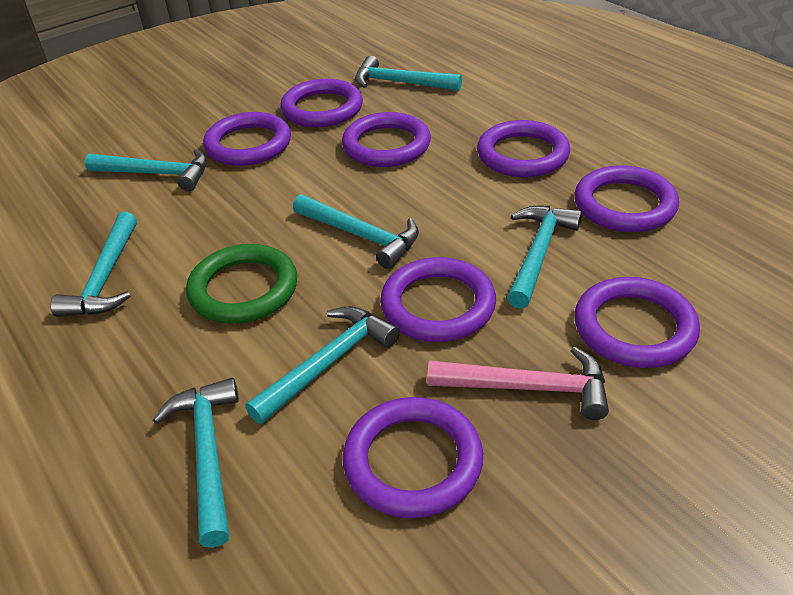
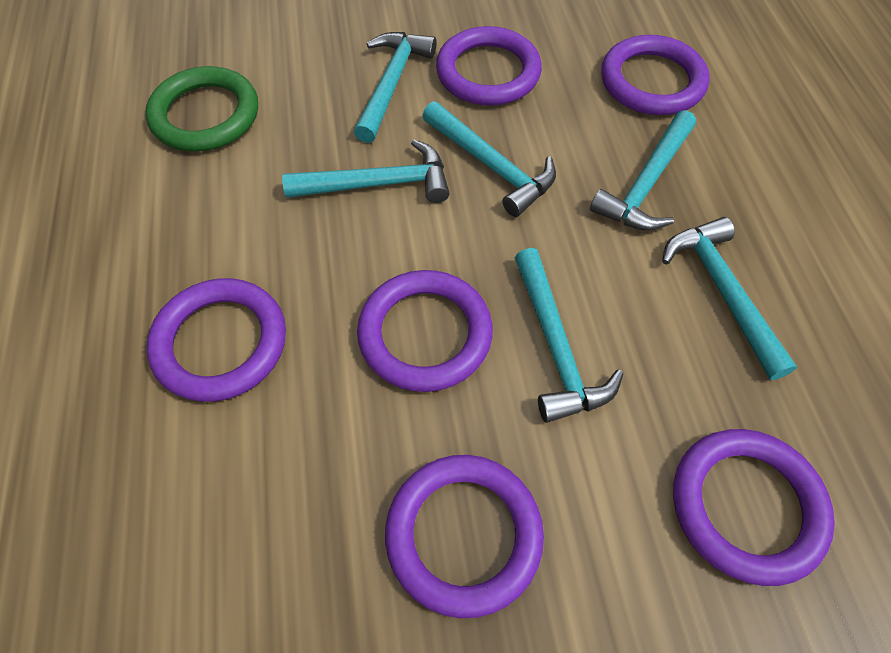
pink hammer: 1 -> 0
purple ring: 8 -> 6
turquoise hammer: 7 -> 6

